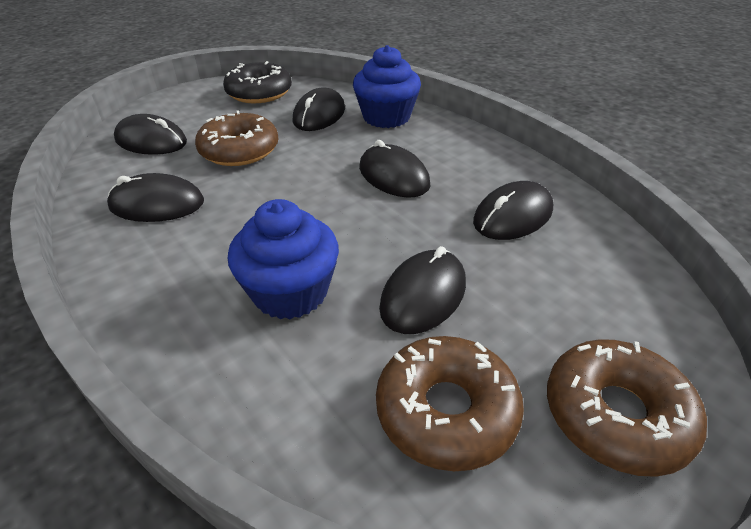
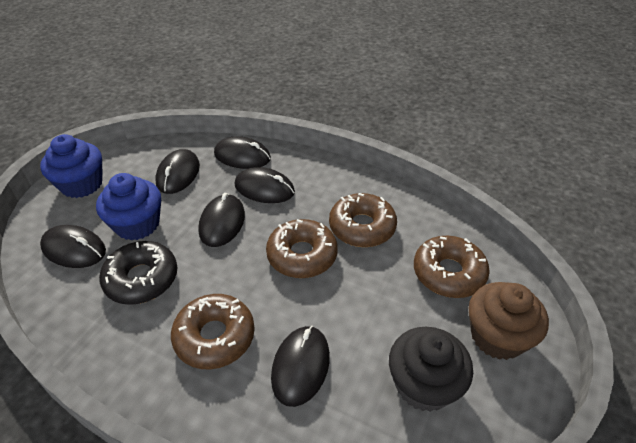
black cupcake: 0 -> 1
brown cupcake: 0 -> 1
brown donut: 3 -> 4

